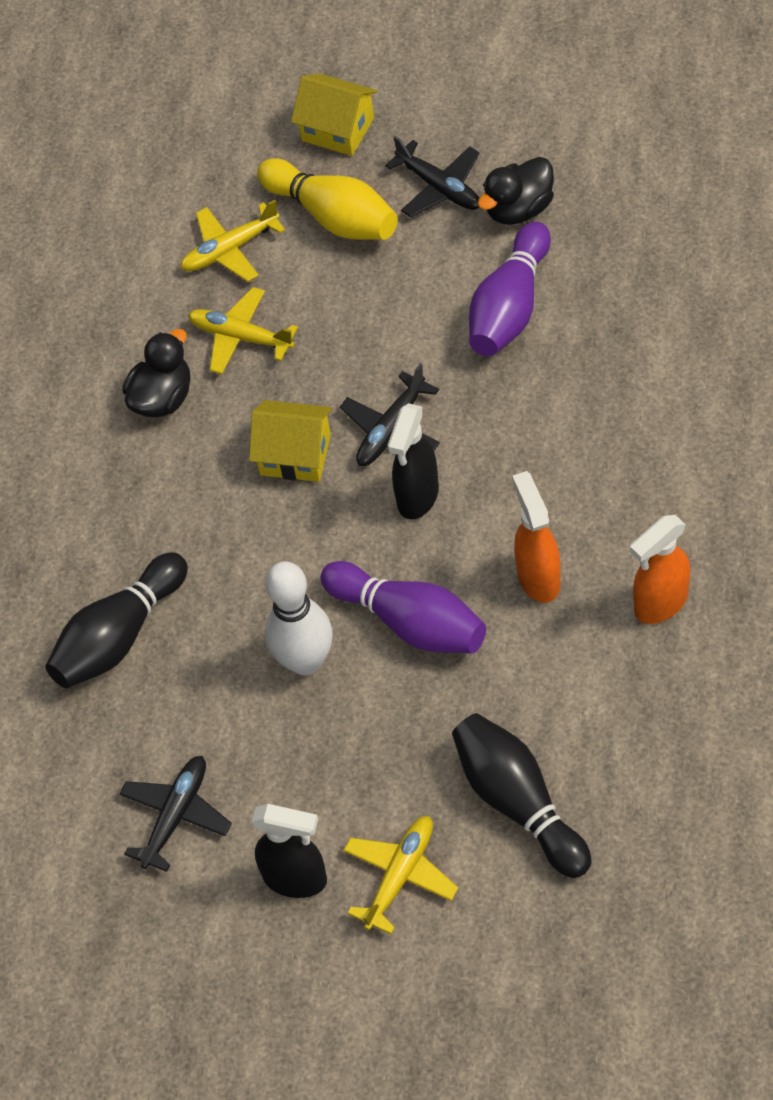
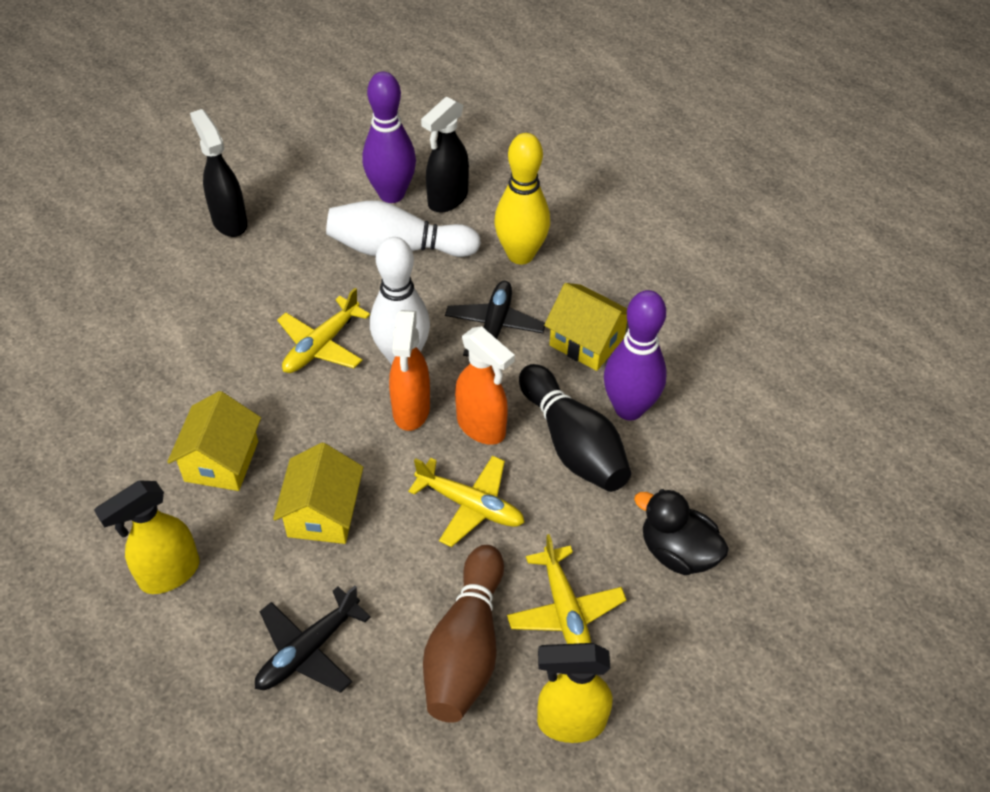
black bowling pin: 2 -> 1
black duck: 2 -> 1
black plane: 3 -> 2
brown bowling pin: 0 -> 1
white bowling pin: 1 -> 2
yellow house: 2 -> 3
yellow spray bottle: 0 -> 2

